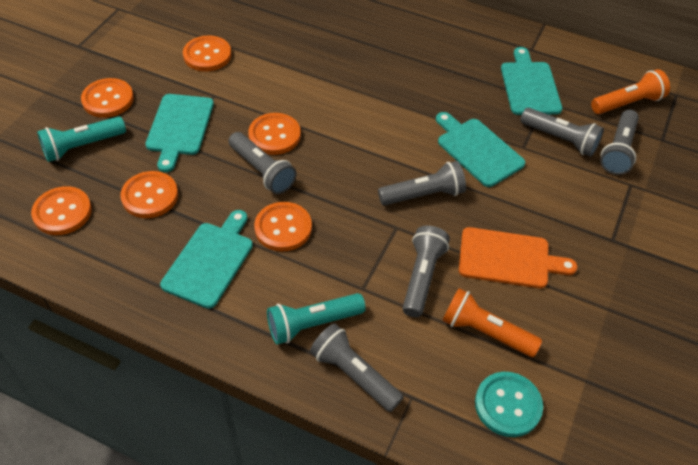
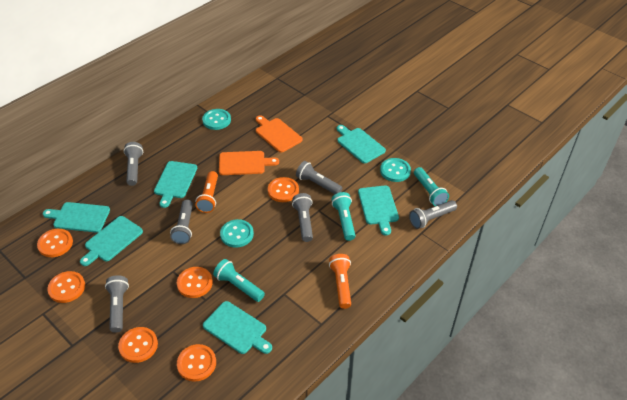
orange cutting board: 1 -> 2
turquoise button: 1 -> 3
turquoise cutting board: 4 -> 6
turquoise flashlight: 2 -> 3

